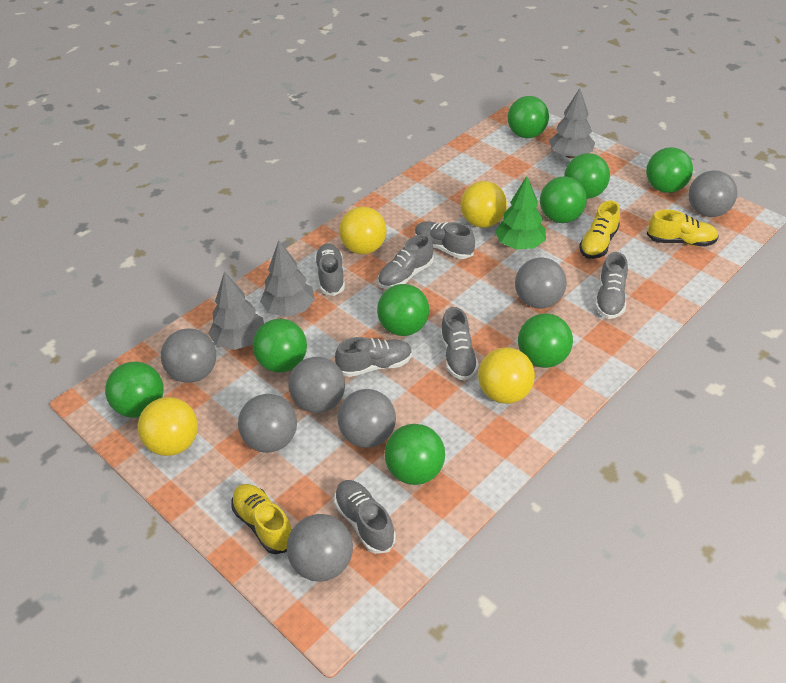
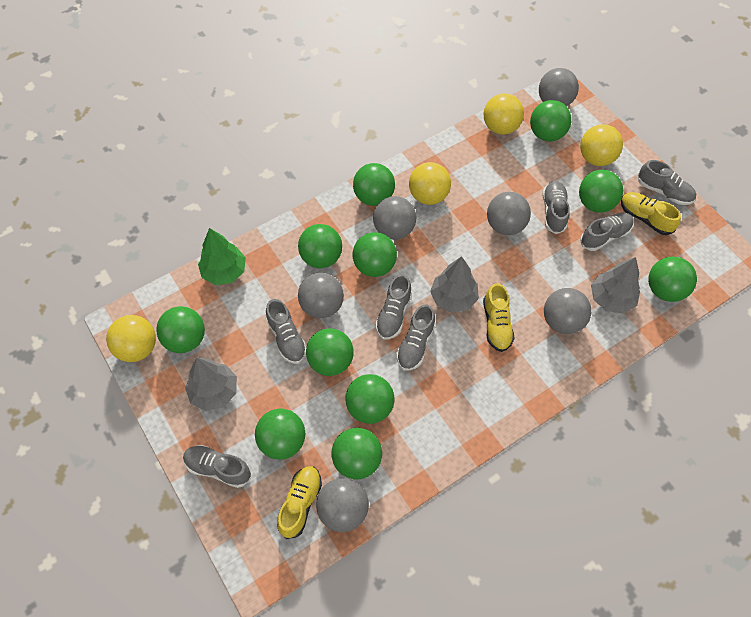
green ball: 9 -> 11
grey ball: 7 -> 6

